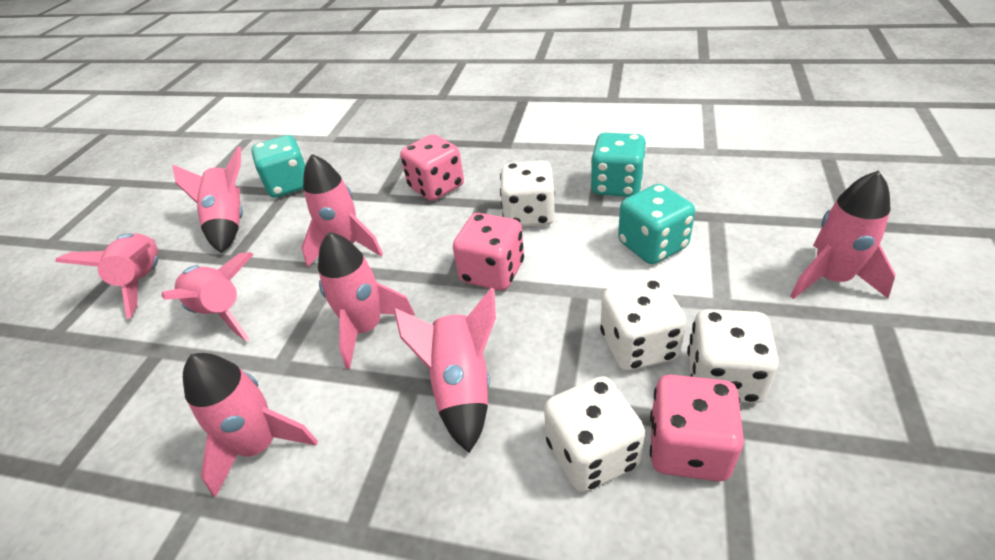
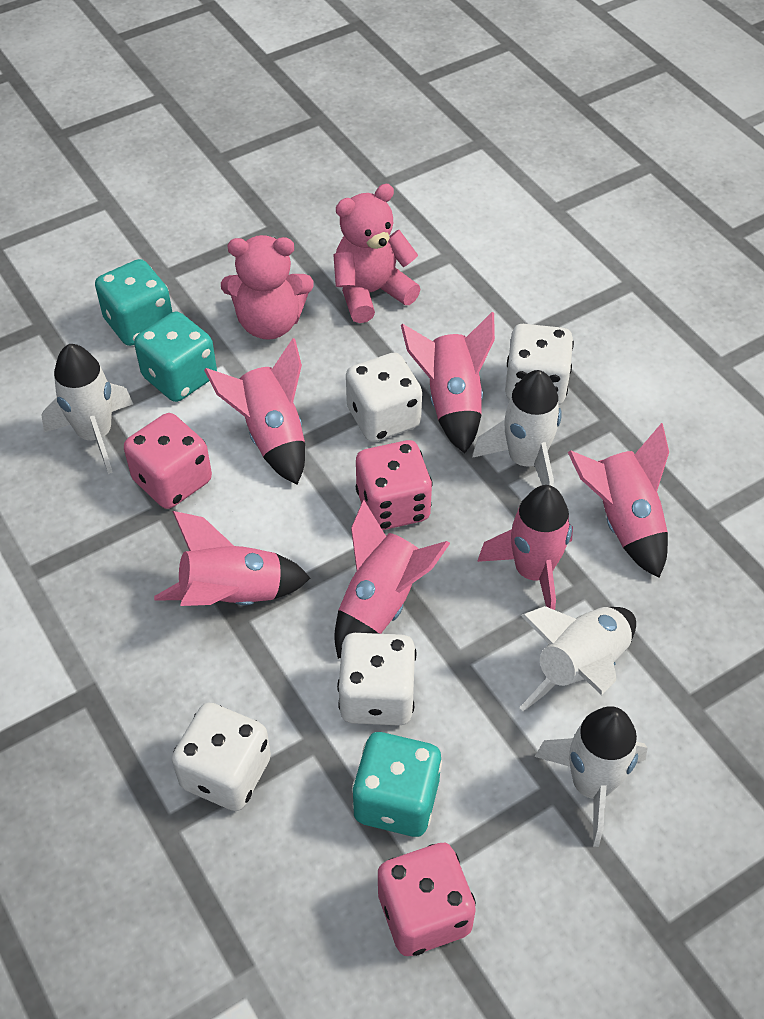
pink rocket: 8 -> 6
pink teddy bear: 0 -> 2
white rocket: 0 -> 4

